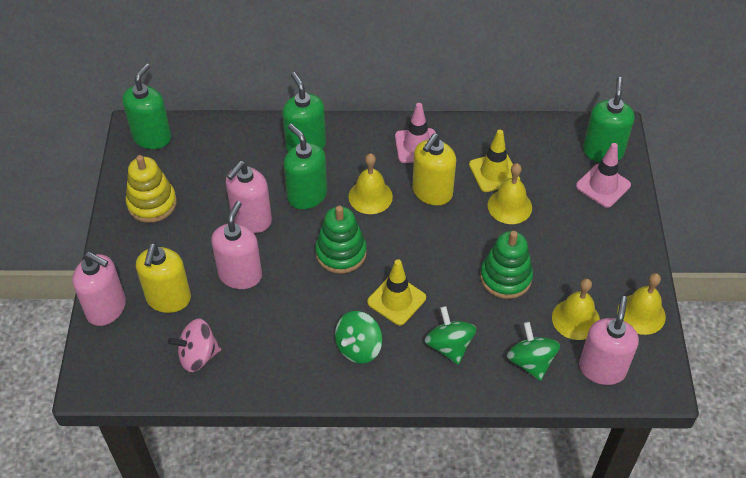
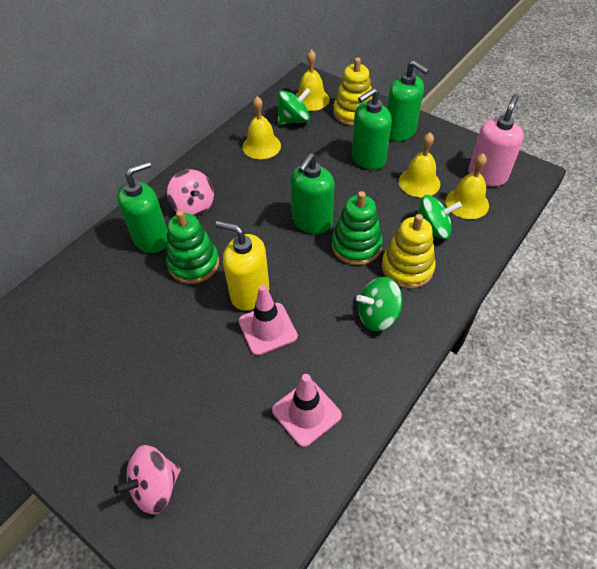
pink soap dispenser: 4 -> 1
pink spinning top: 1 -> 2
yellow soap dispenser: 2 -> 1
yellow stacking toy: 1 -> 2
yellow traffic cone: 2 -> 0

